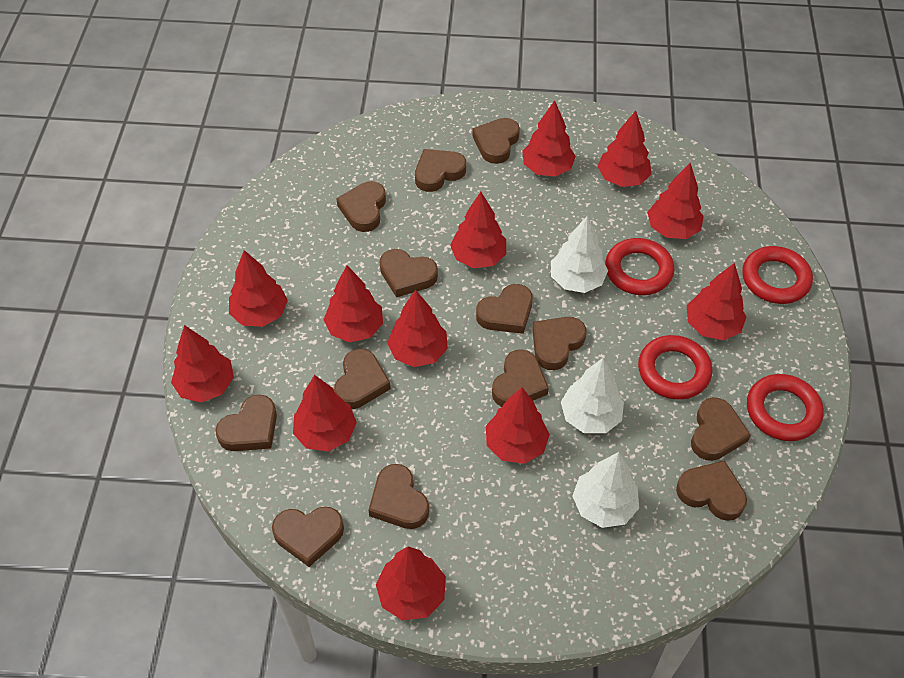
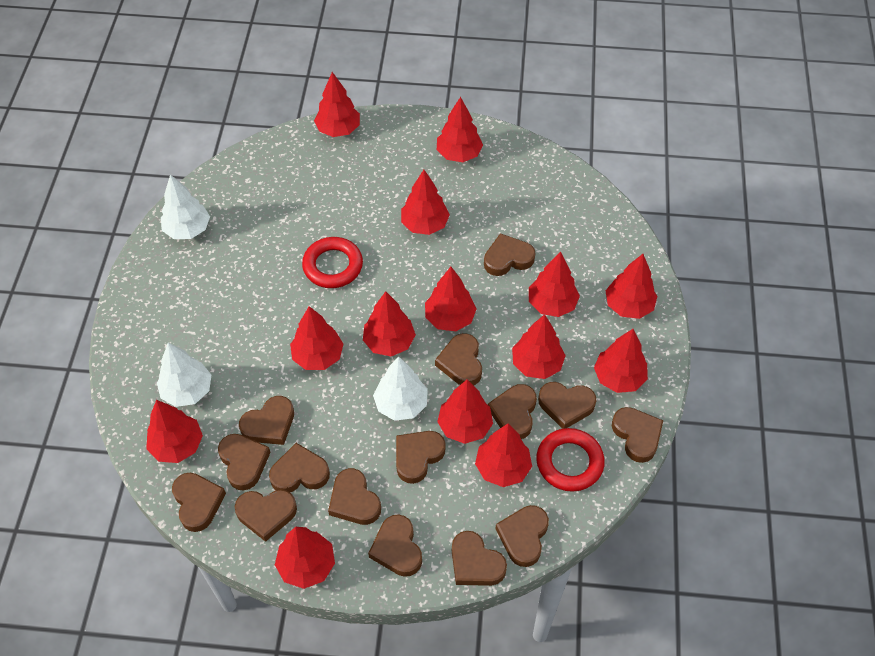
brown heart: 13 -> 15
red ring: 4 -> 2
red tree: 12 -> 14

